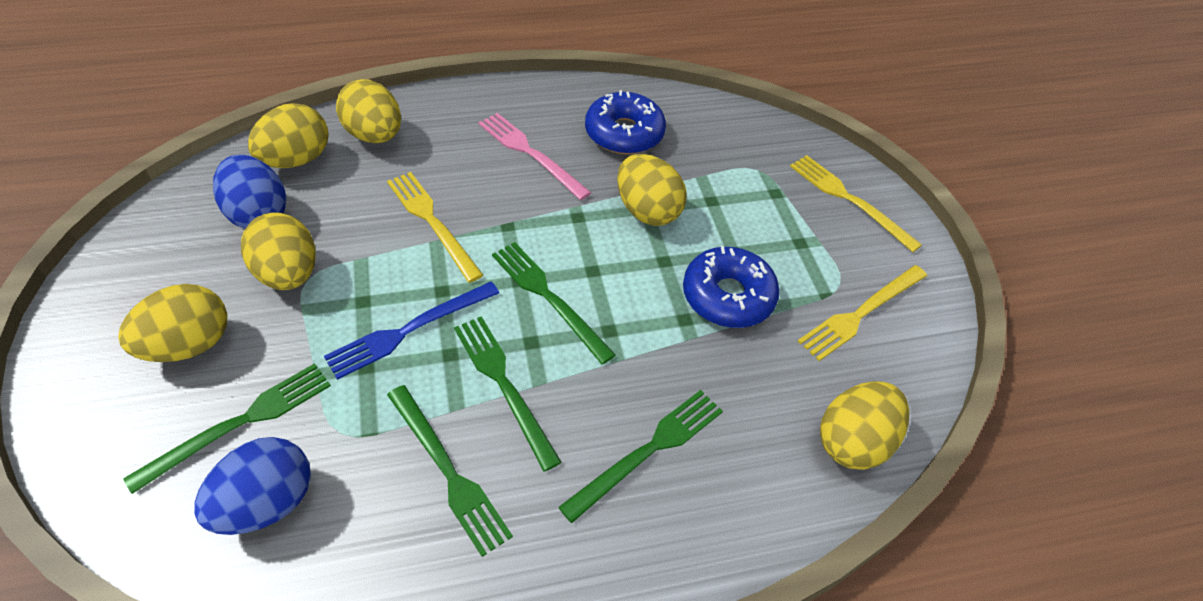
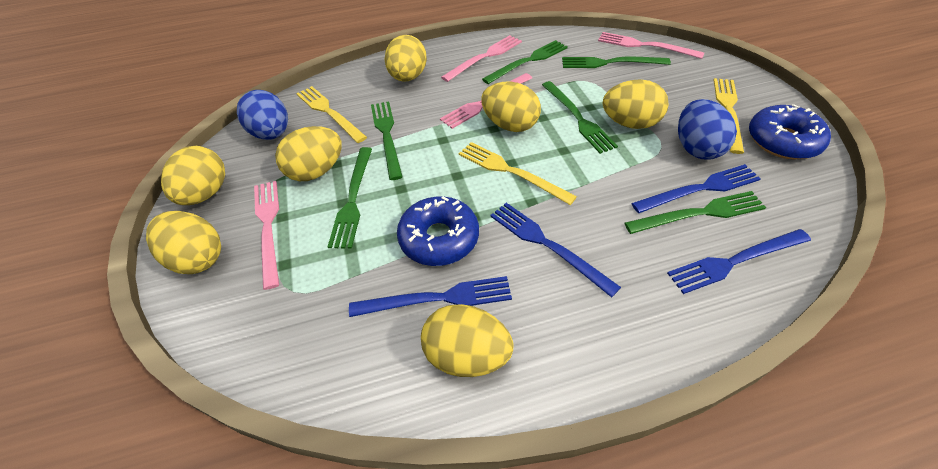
blue fork: 1 -> 4
green fork: 5 -> 6
pink fork: 1 -> 4
yellow egg: 6 -> 7

